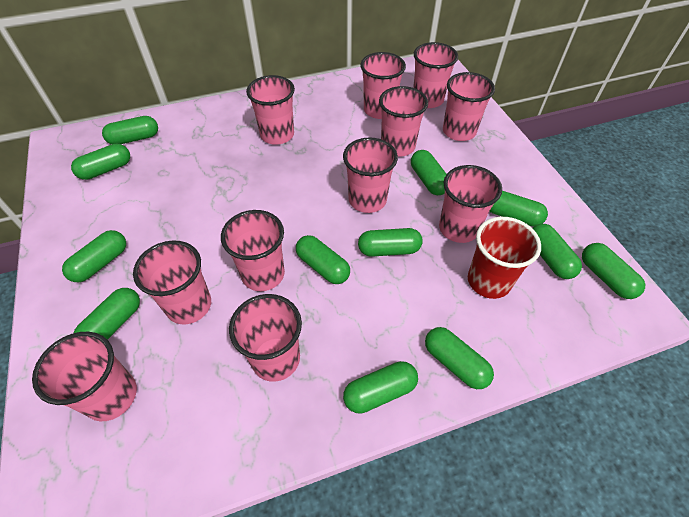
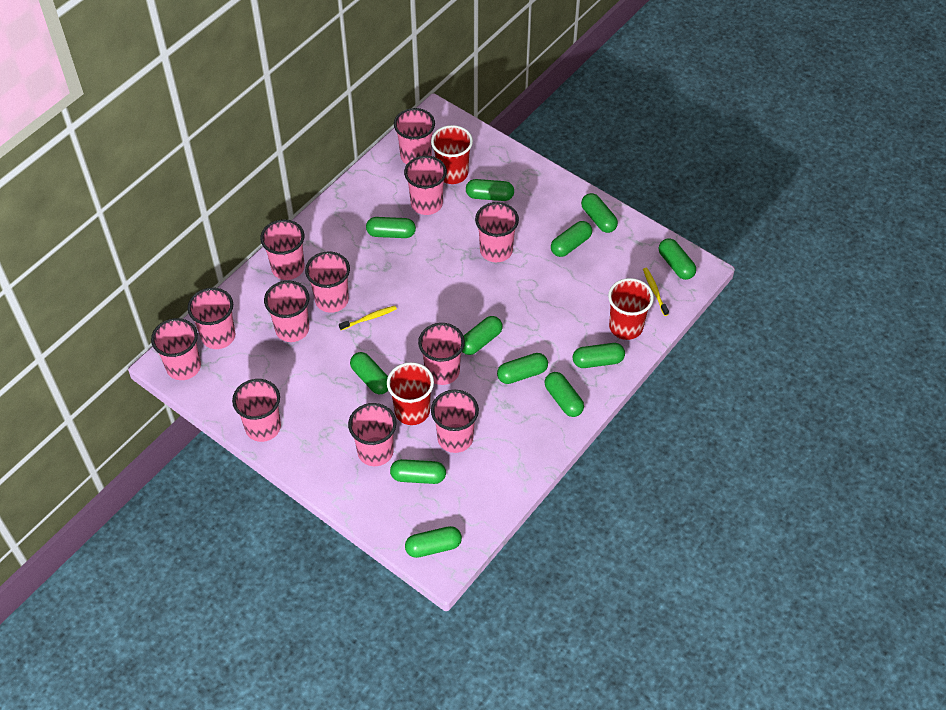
pink cup: 11 -> 12
red cup: 1 -> 3
yellow toothbrush: 0 -> 2

